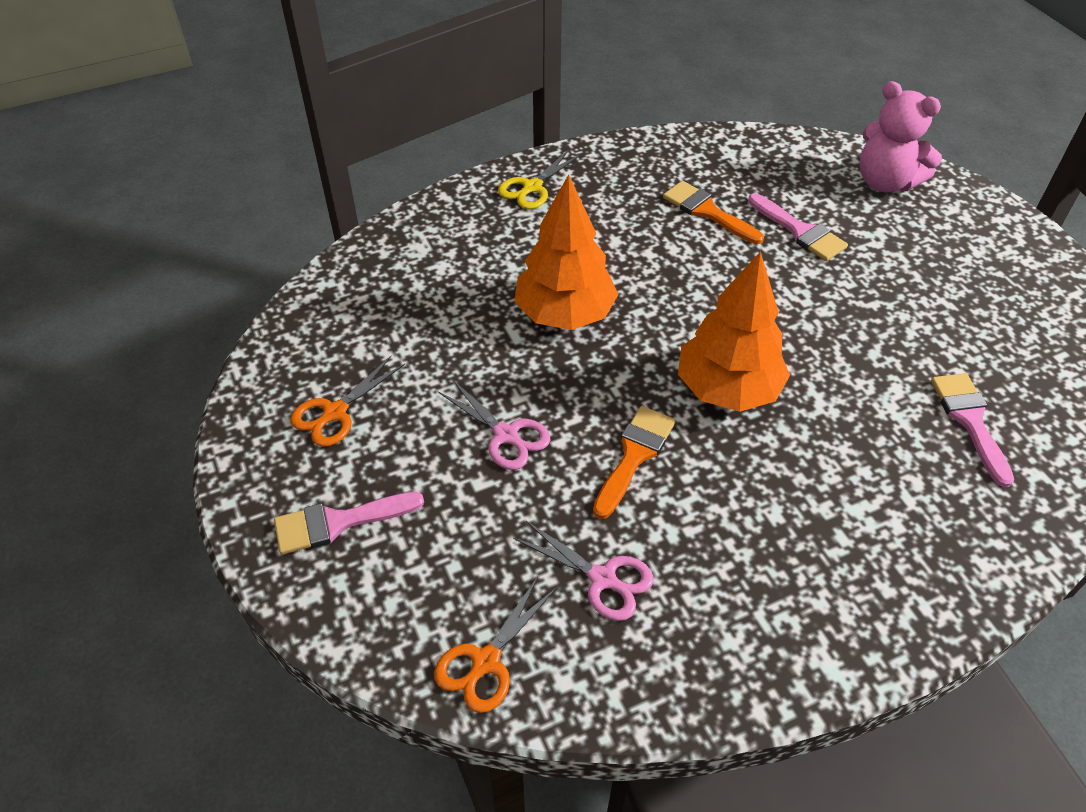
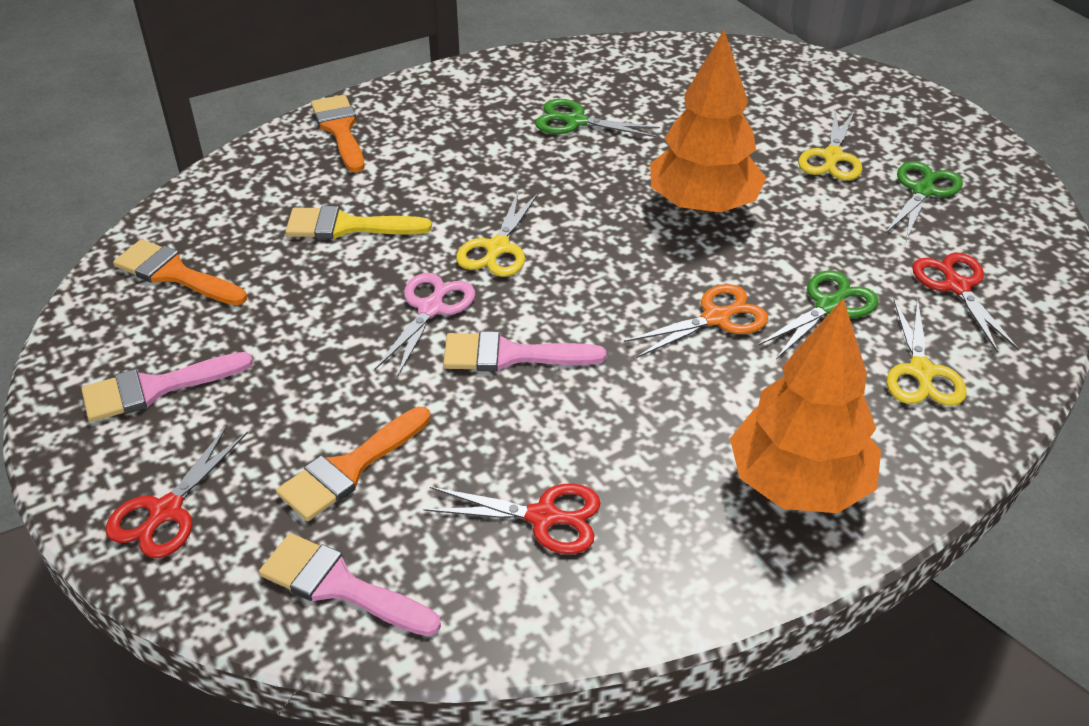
green scissors: 0 -> 3
orange brush: 2 -> 3
orange scissors: 2 -> 1
pink scissors: 2 -> 1
pink teddy bear: 1 -> 0
red scissors: 0 -> 3
yellow brush: 0 -> 1
yellow scissors: 1 -> 3

